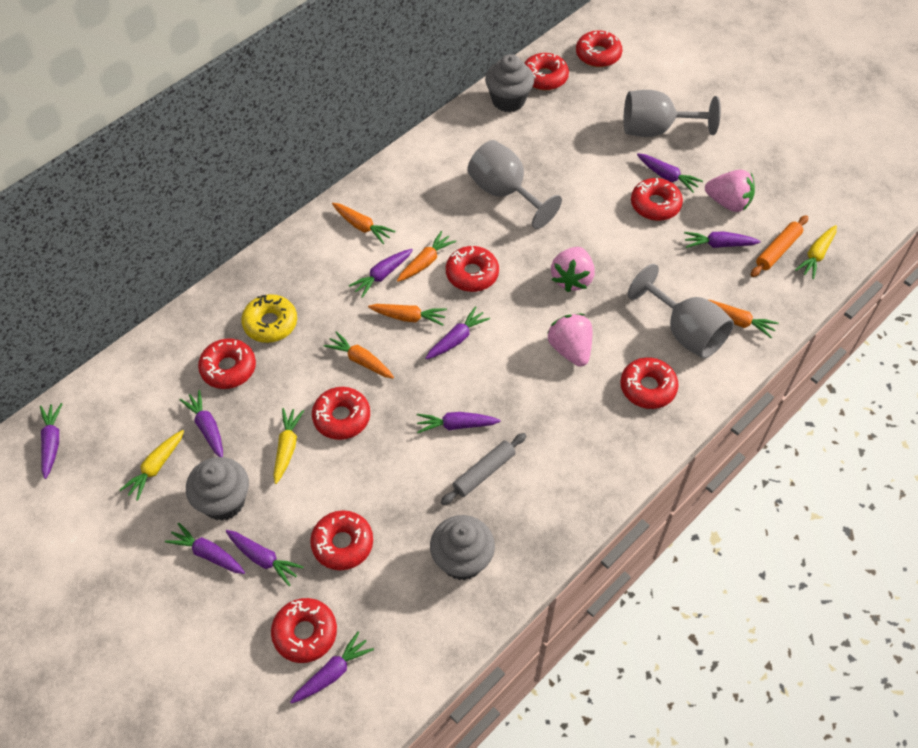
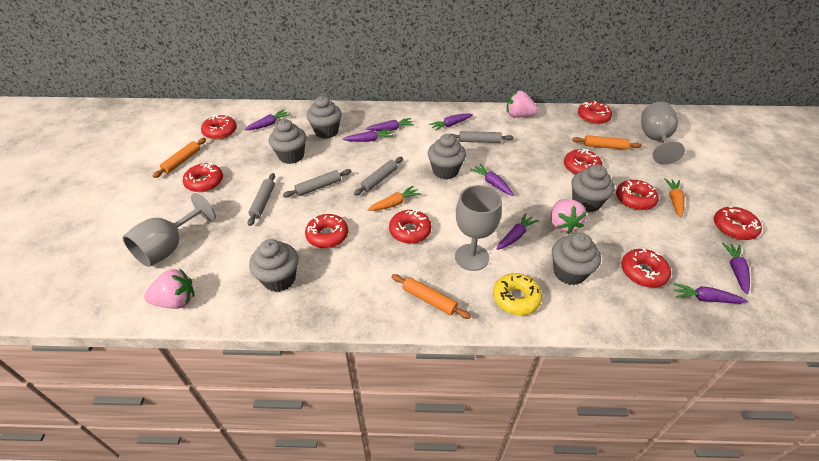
grey cupcake: 3 -> 6
grey rolling pin: 1 -> 4
orange carrot: 5 -> 2
orange rolling pin: 1 -> 3
purple carrot: 10 -> 8
yellow carrot: 3 -> 0

